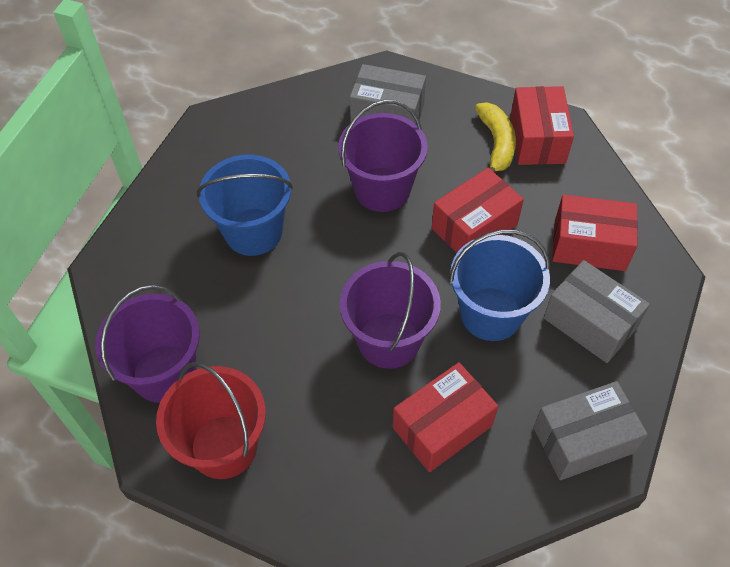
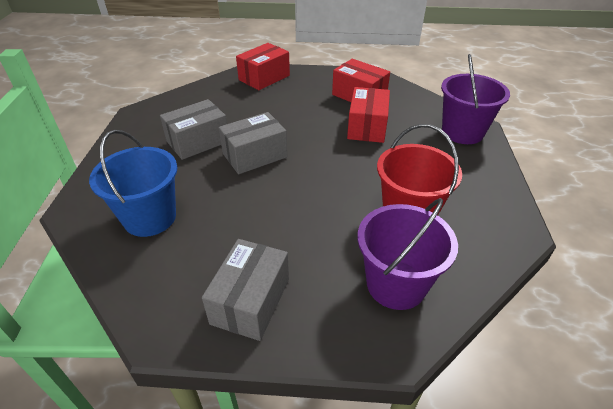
blue bucket: 2 -> 1
purple bucket: 3 -> 2
red box: 4 -> 3
yellow banana: 1 -> 0

